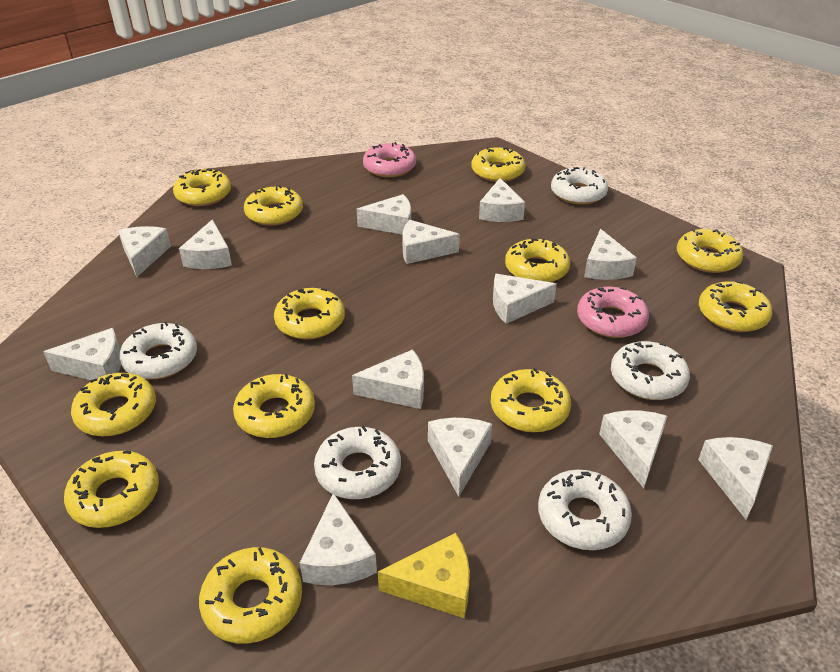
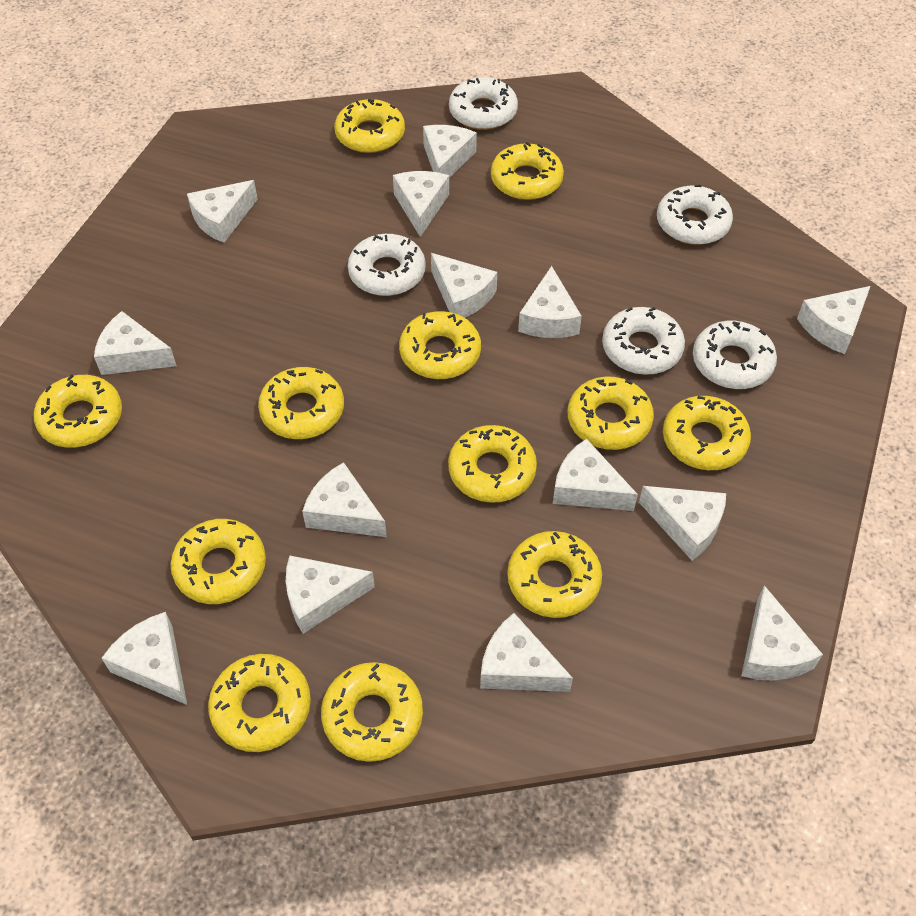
pink donut: 2 -> 0
white cheese: 13 -> 14
yellow cheese: 1 -> 0

